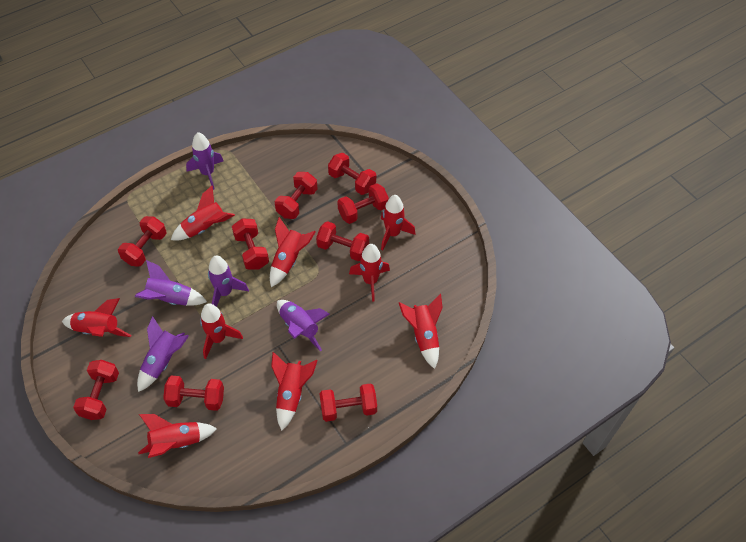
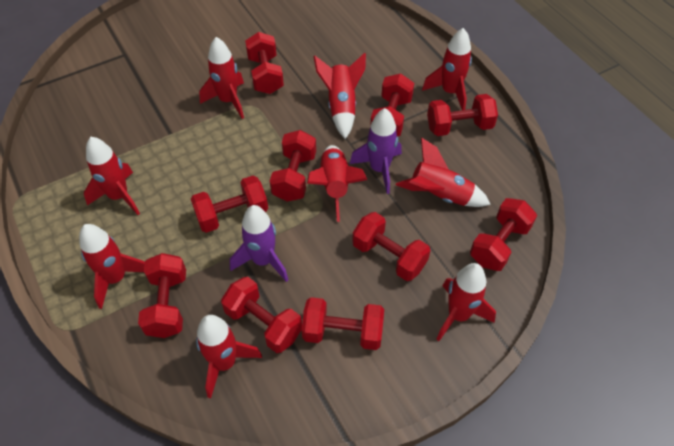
purple rocket: 5 -> 2
red dumbbell: 9 -> 10

